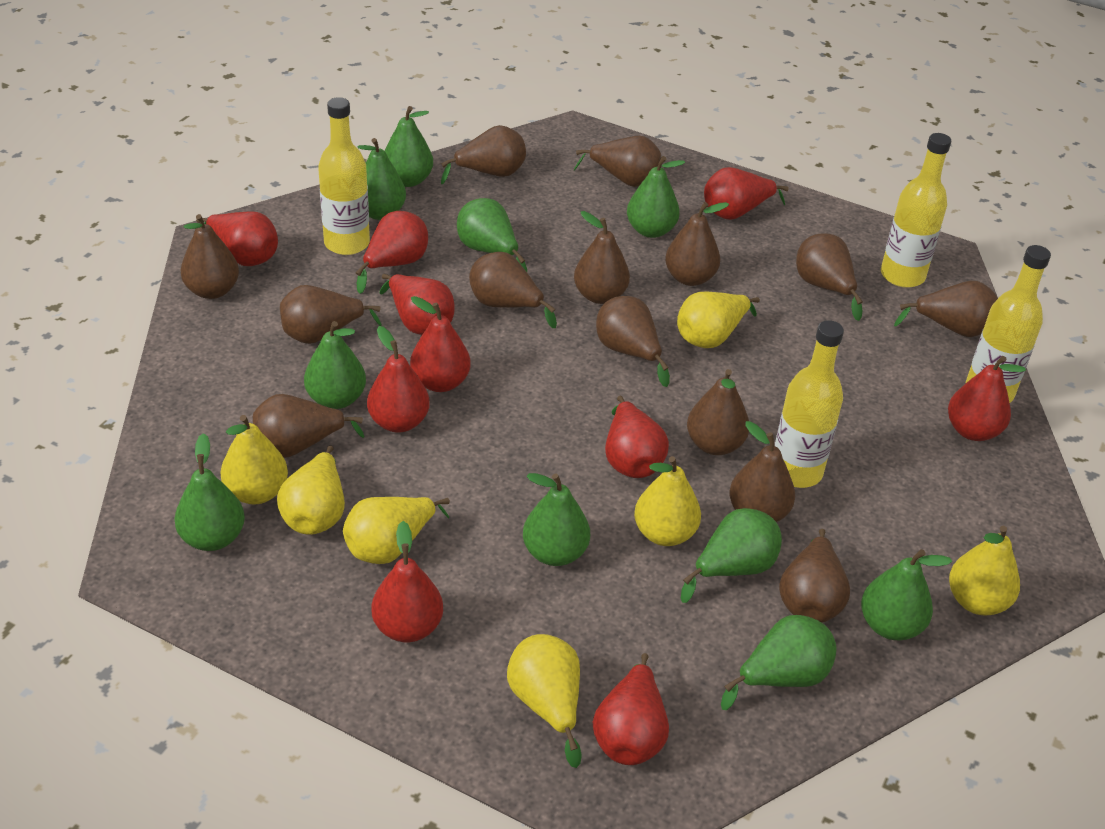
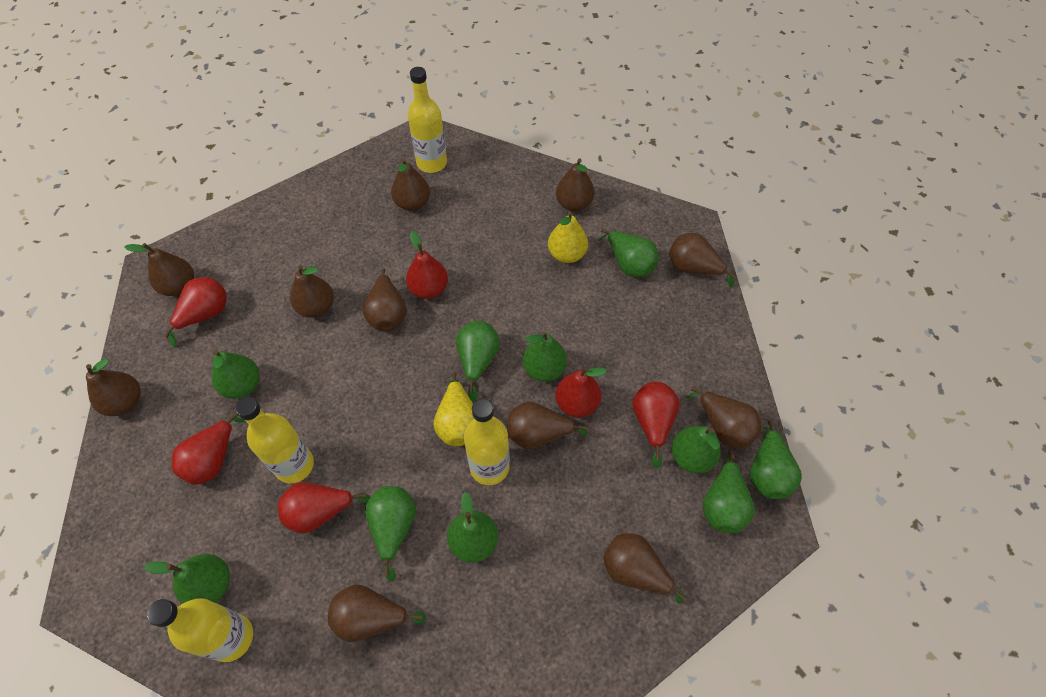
brown pear: 14 -> 11
red pear: 10 -> 6
yellow pear: 7 -> 2

